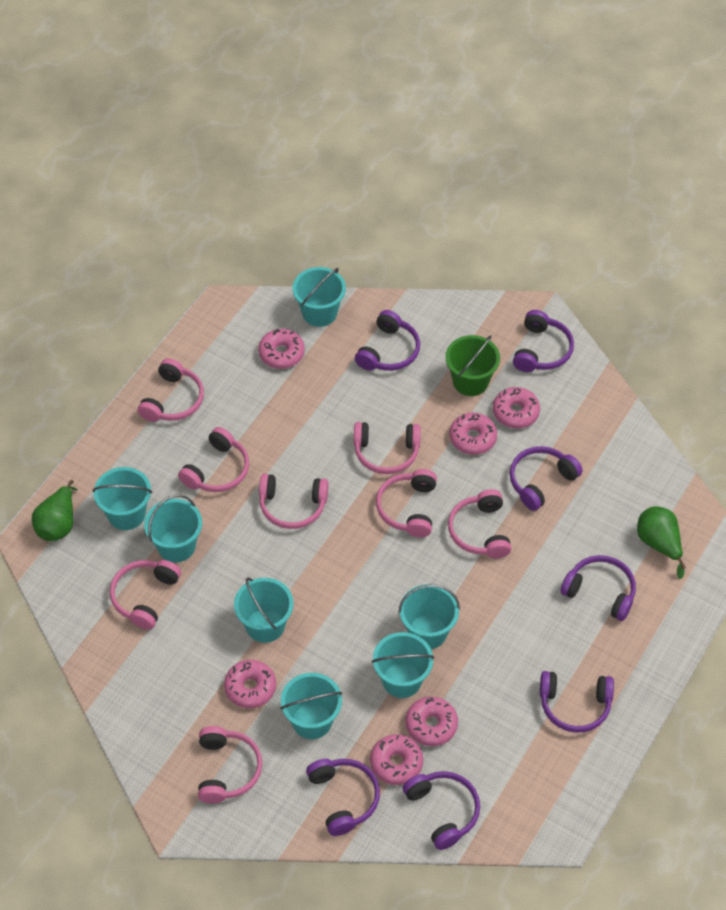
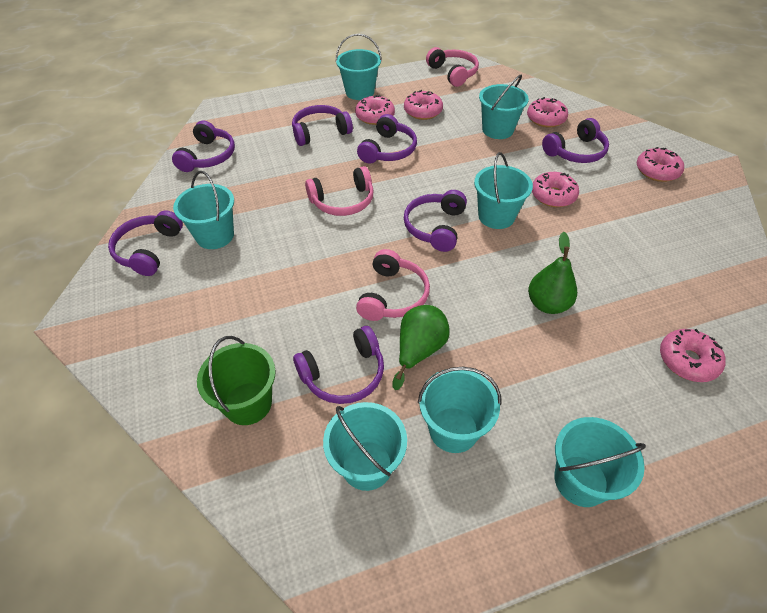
pink headphones: 8 -> 3

